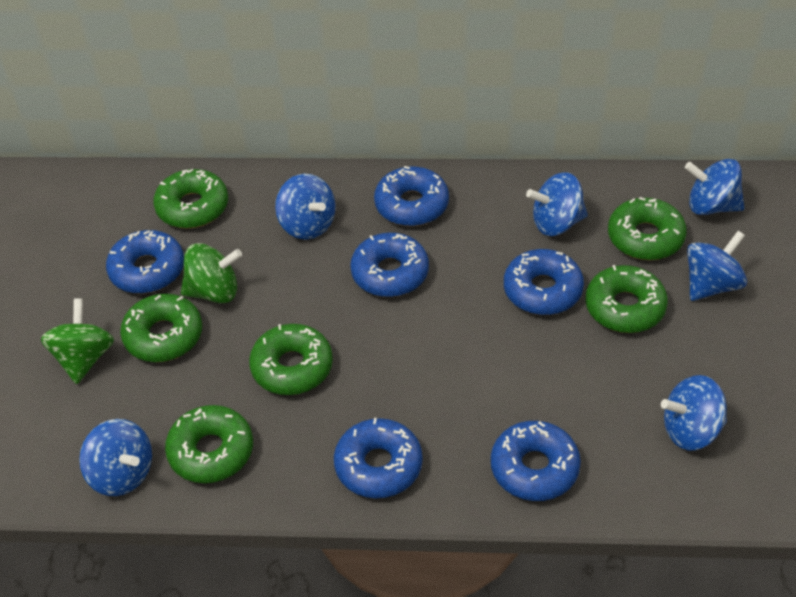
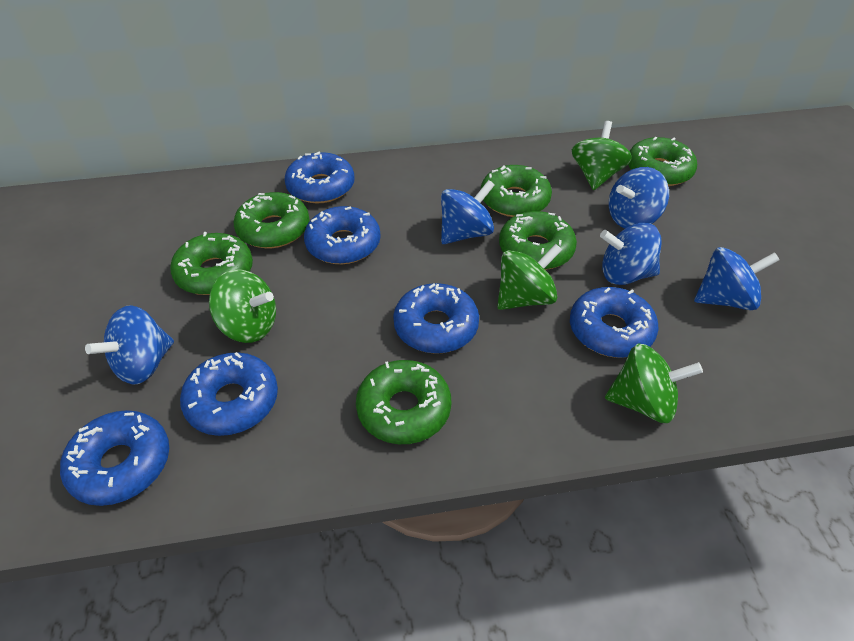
blue spinning top: 6 -> 5
green spinning top: 2 -> 4

